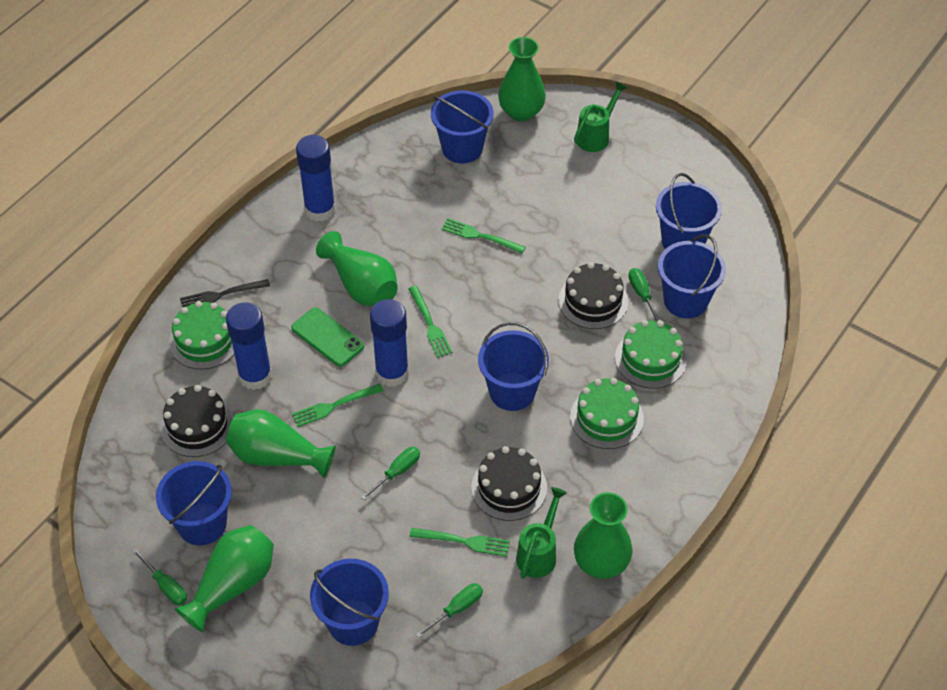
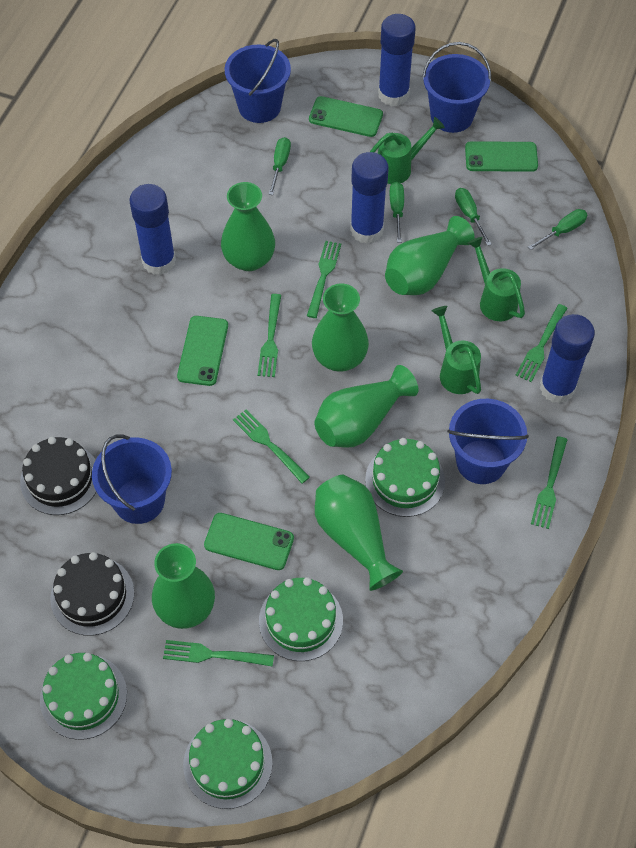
black cake: 3 -> 2
black fork: 1 -> 0
blue bucket: 6 -> 4
blue glue stick: 3 -> 4
green cake: 3 -> 4
green fork: 4 -> 6
green phone: 1 -> 4
green vase: 5 -> 6
green watering can: 2 -> 3

